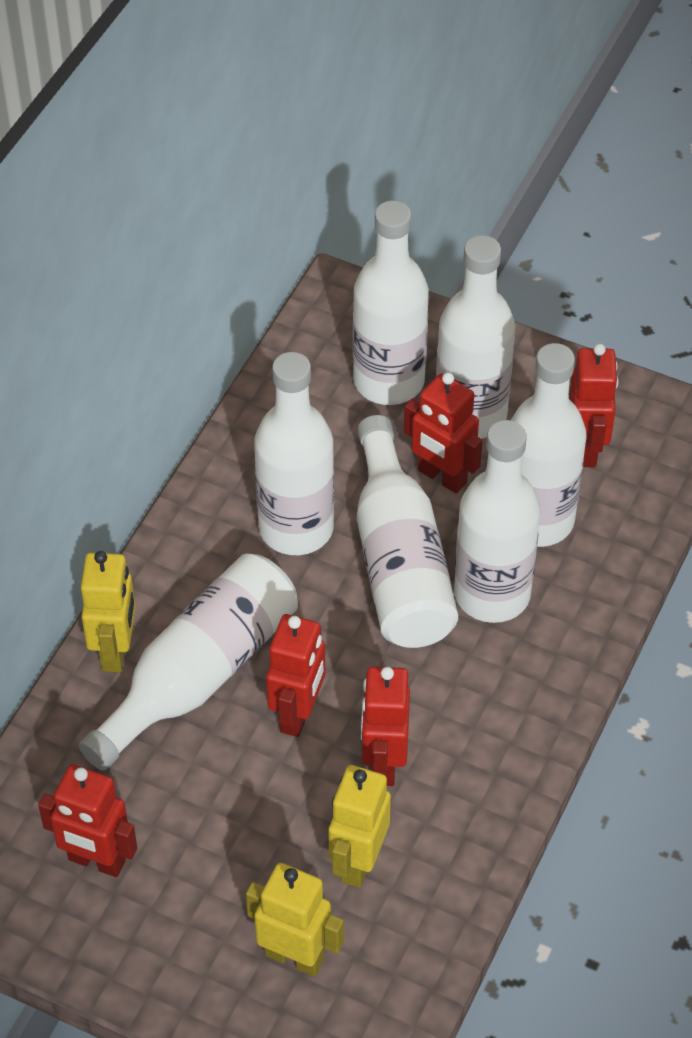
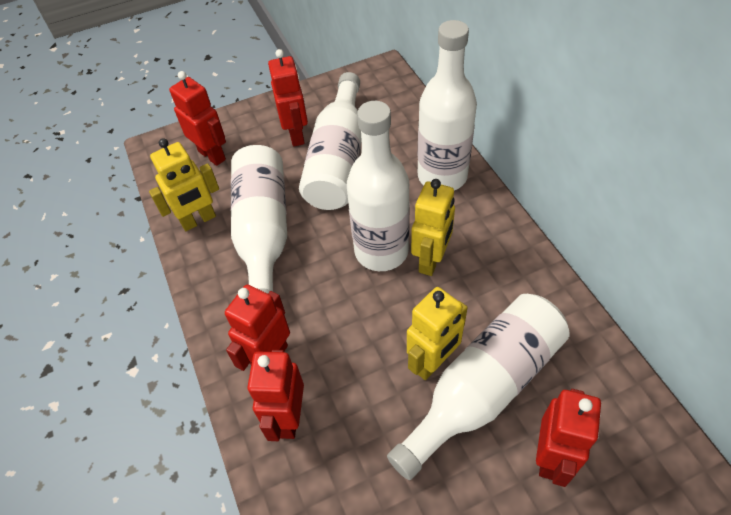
white bottle: 7 -> 5

